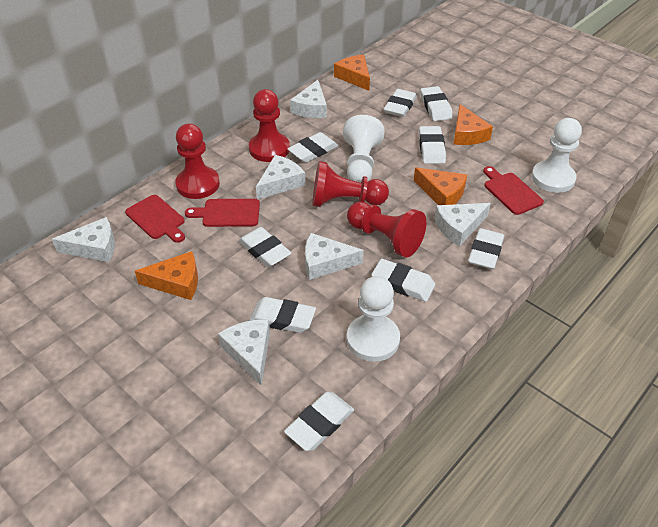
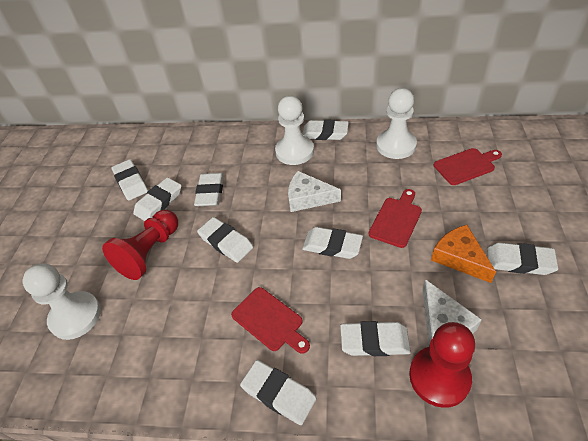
orange cheese: 4 -> 1
red pawn: 4 -> 2
white cheese: 6 -> 2

